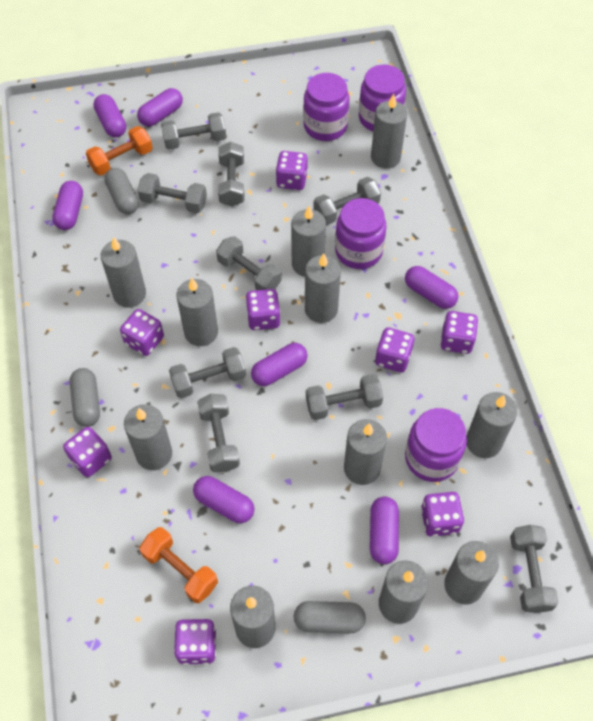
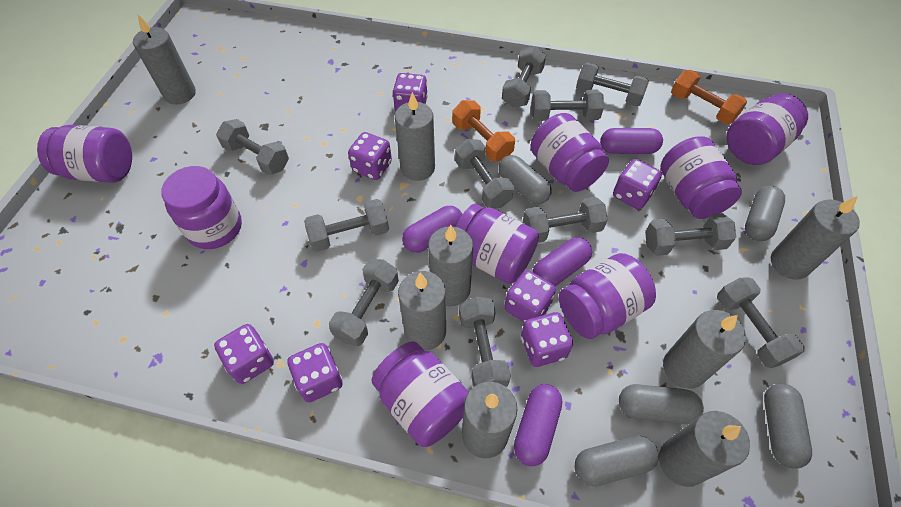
grey candle: 11 -> 8
grey capsule: 3 -> 5
grey dumbbell: 9 -> 11
purple capsule: 7 -> 4
purple dice: 8 -> 7
purple jar: 4 -> 8

